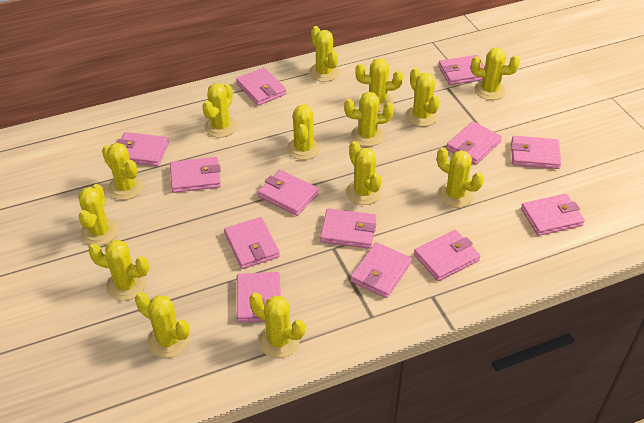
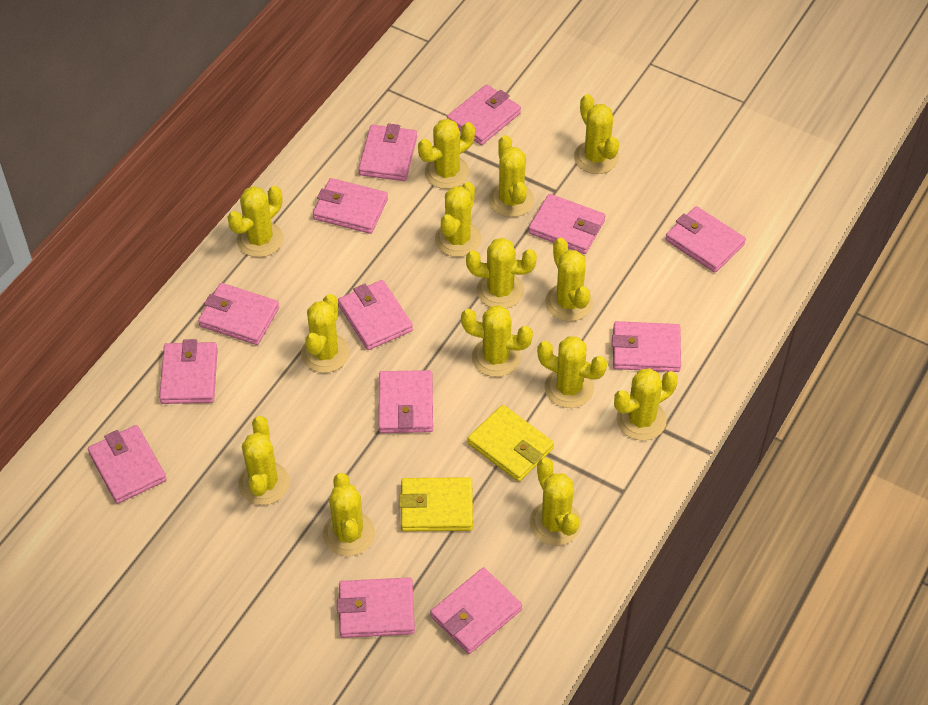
yellow wallet: 0 -> 2

